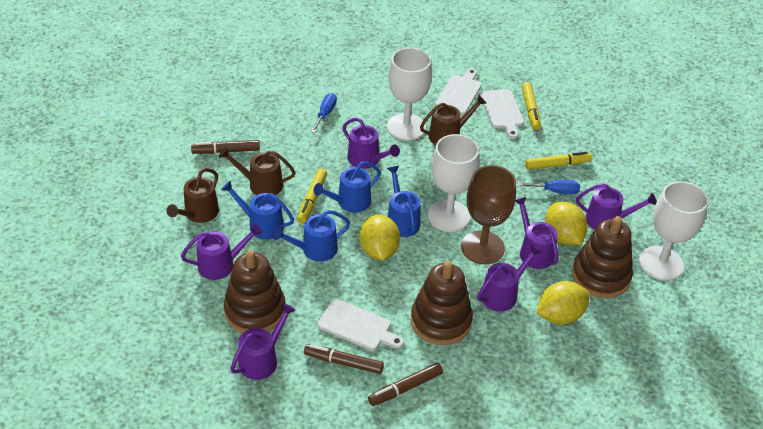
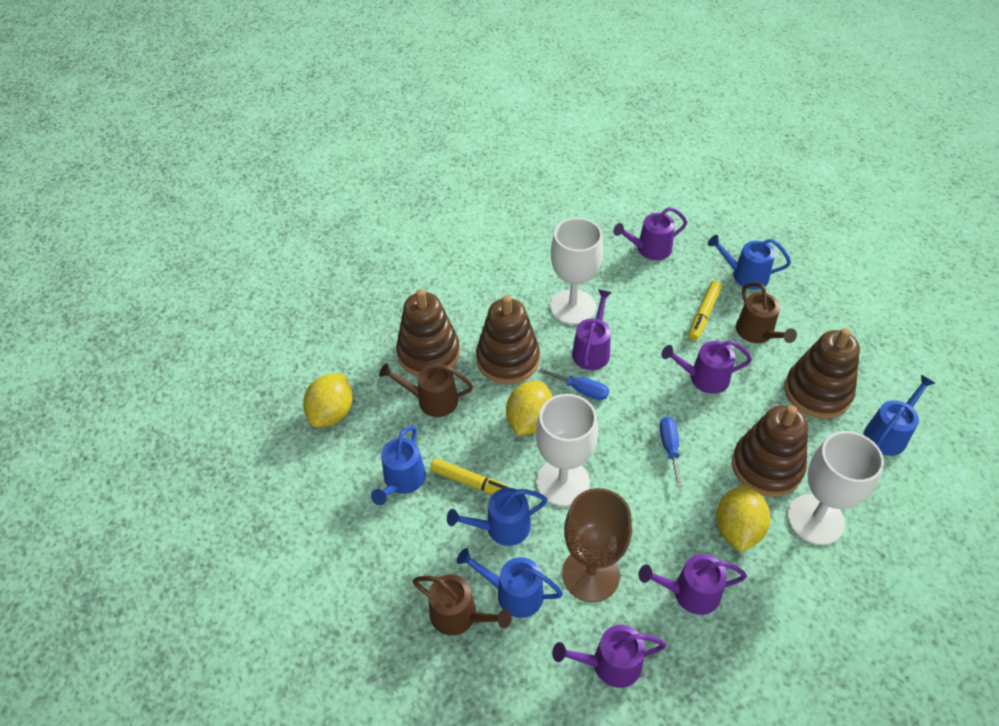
blue watering can: 4 -> 5
brown marker: 3 -> 0
brown stacking toy: 3 -> 4
purple watering can: 6 -> 5
white cutting board: 3 -> 0
yellow marker: 3 -> 2

